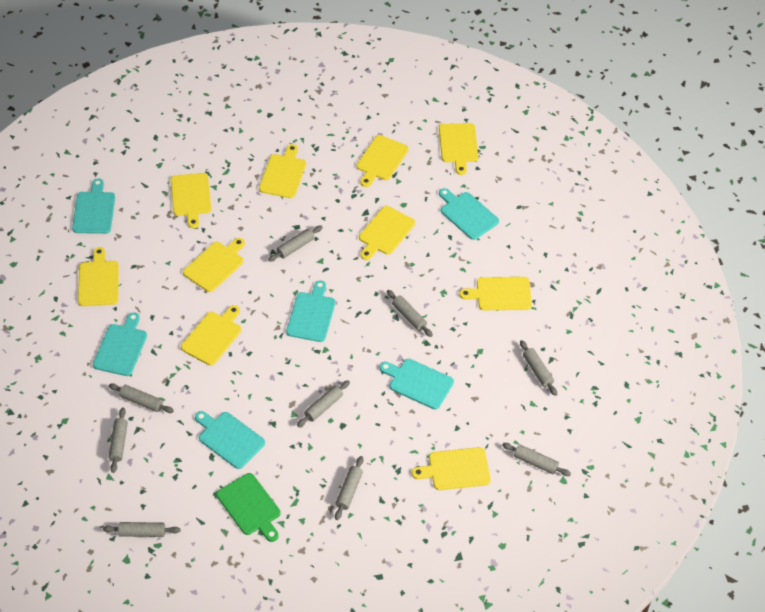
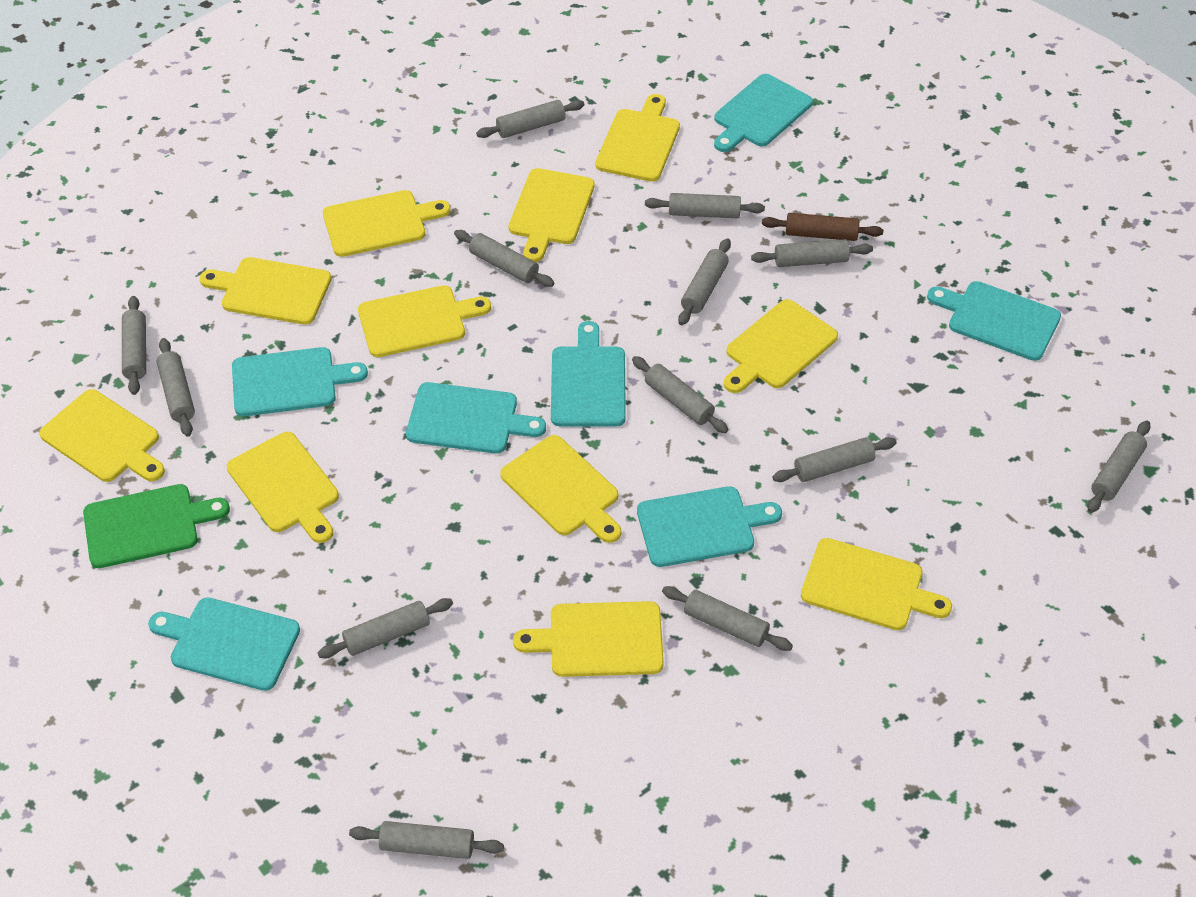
brown rolling pin: 0 -> 1
grey rolling pin: 9 -> 13
turquoise cutting board: 6 -> 7
yellow cutting board: 10 -> 11

